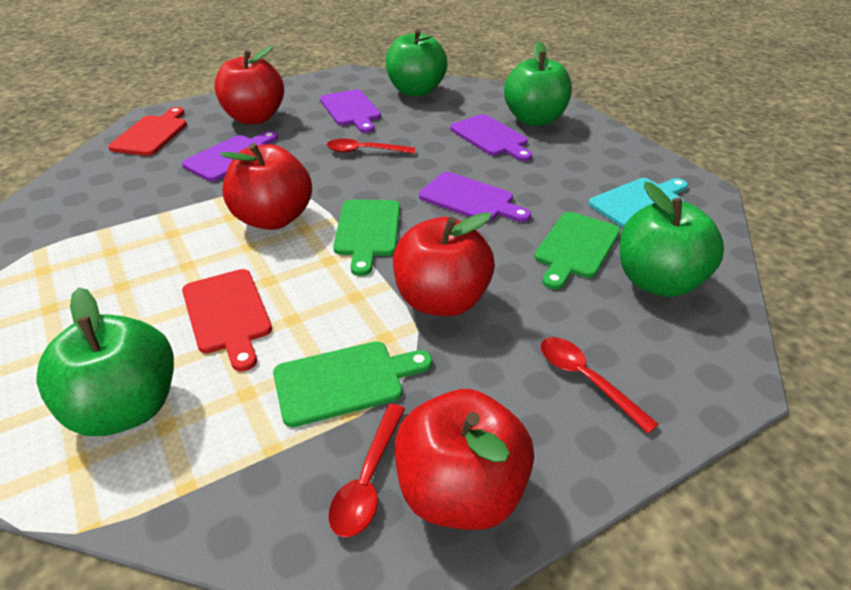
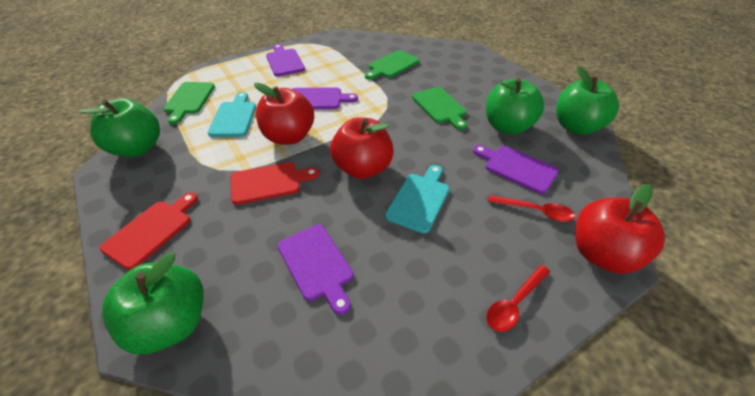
red apple: 4 -> 3
red spoon: 3 -> 2
turquoise cutting board: 1 -> 2

